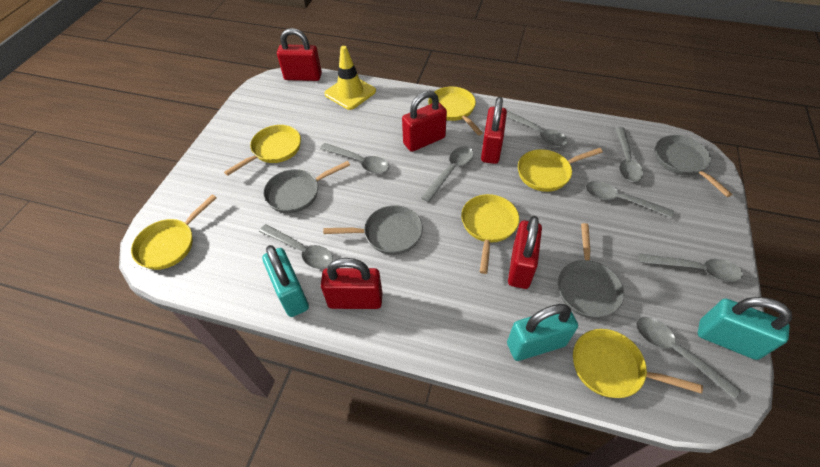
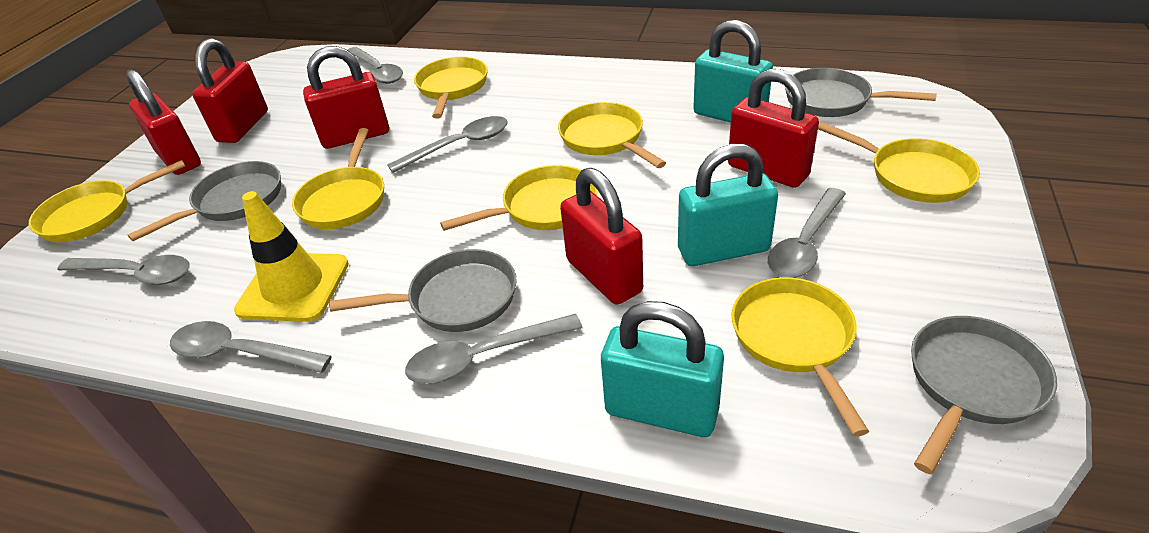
grey spoon: 8 -> 6
yellow pan: 6 -> 7

